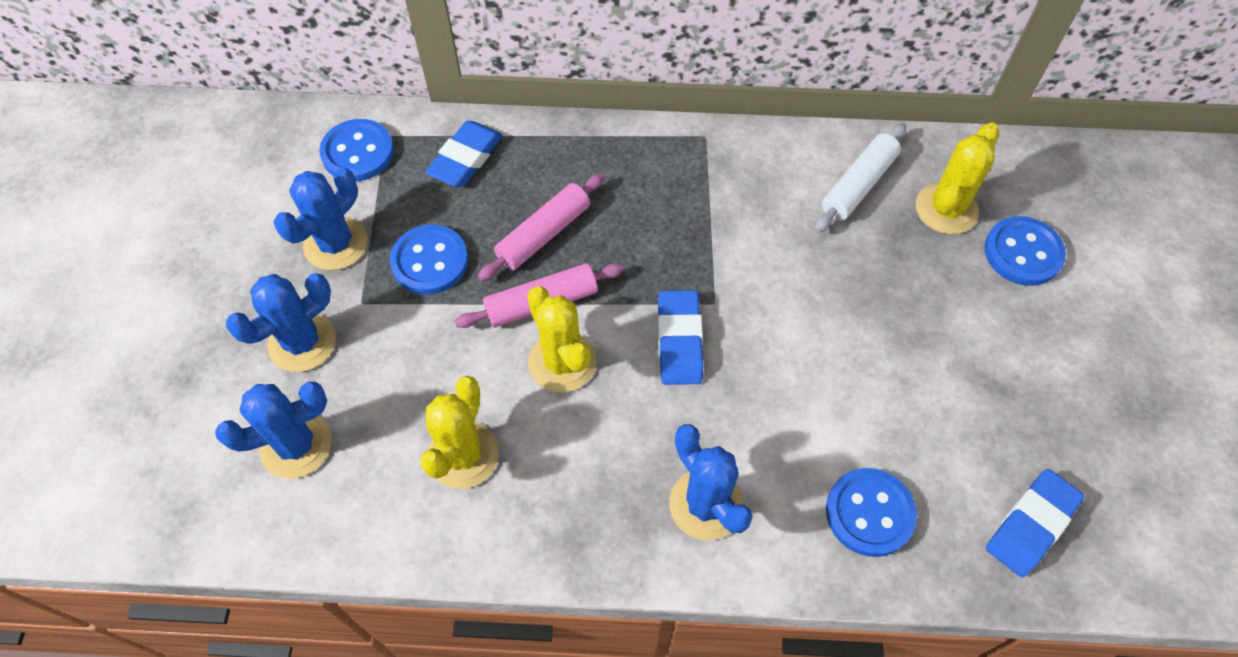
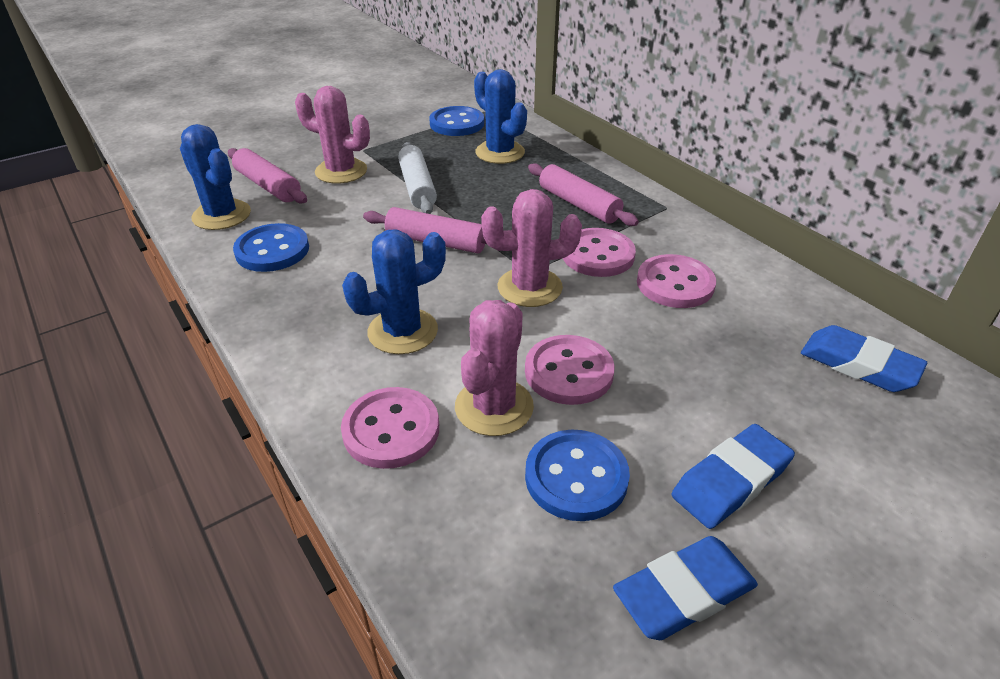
blue button: 4 -> 3
blue cactus: 4 -> 3
pink button: 0 -> 4
pink cactus: 0 -> 3
pink rolling pin: 2 -> 3
yellow cactus: 3 -> 0

